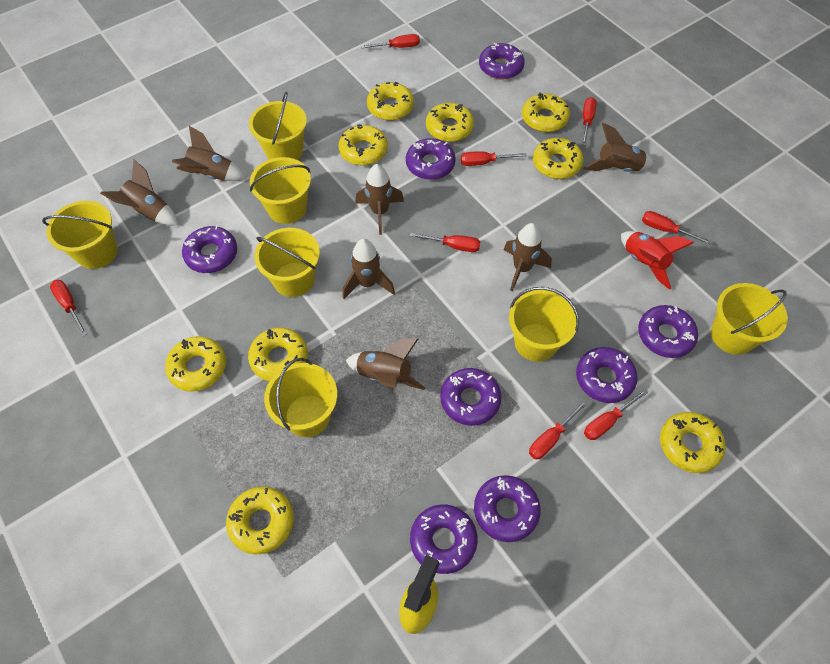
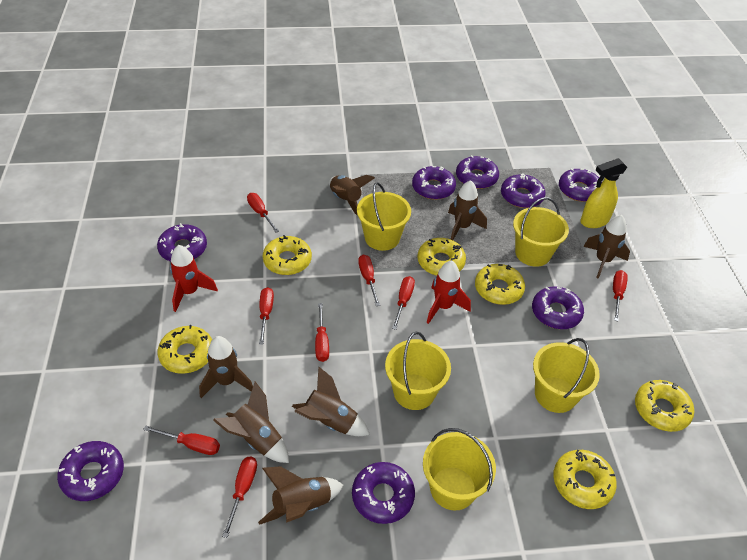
red rocket: 1 -> 2
yellow bucket: 7 -> 5
yellow donut: 9 -> 6

